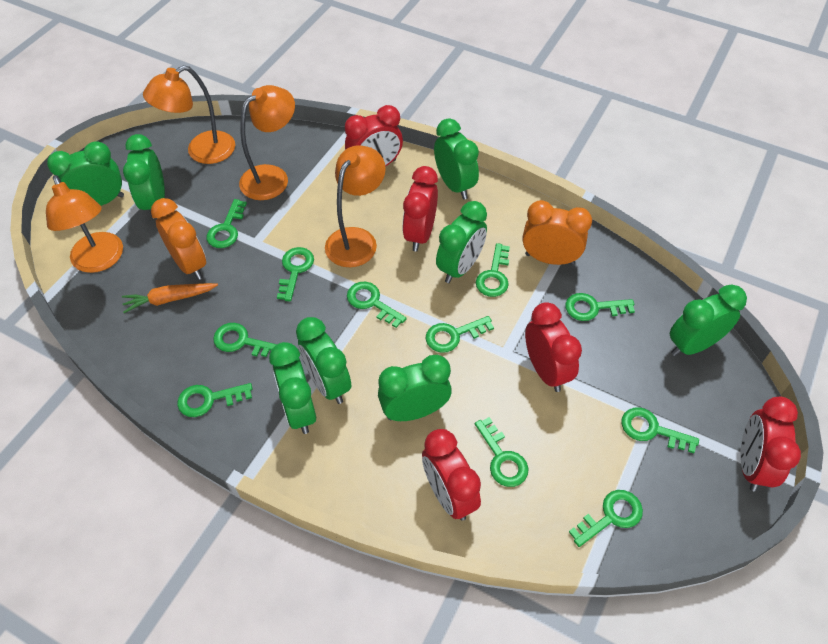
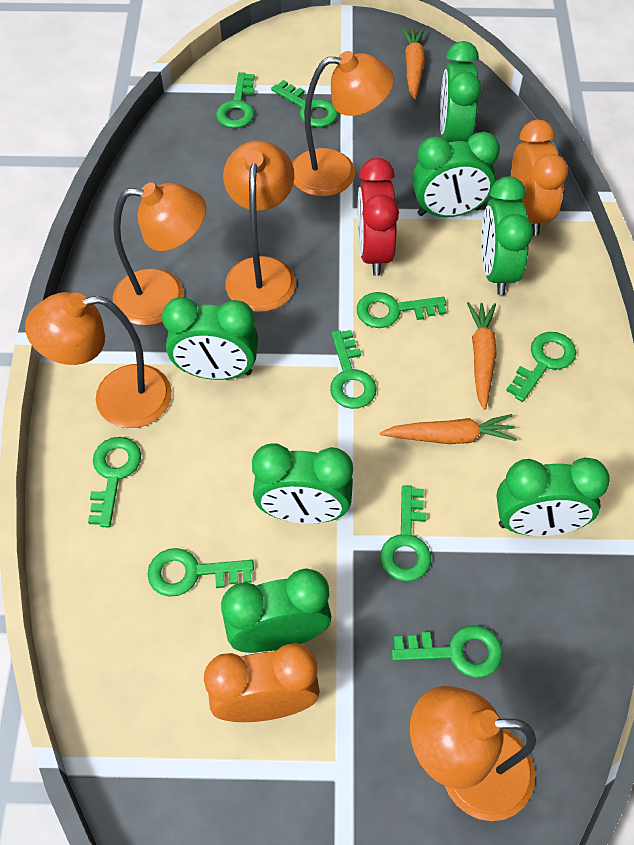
green clock: 8 -> 7
green key: 11 -> 9
orange carrot: 1 -> 3
orange lamp: 4 -> 5
red clock: 5 -> 1

